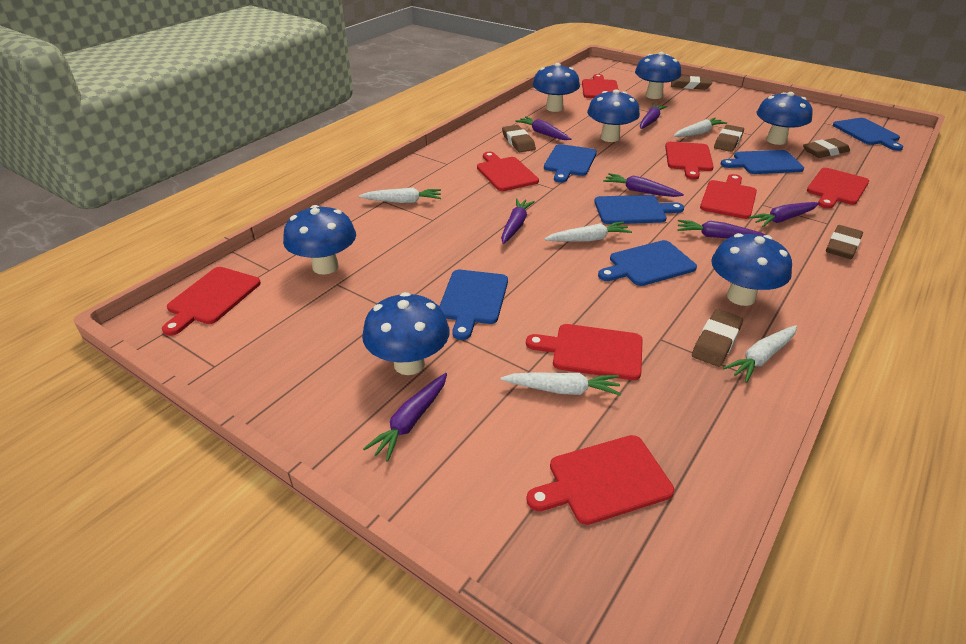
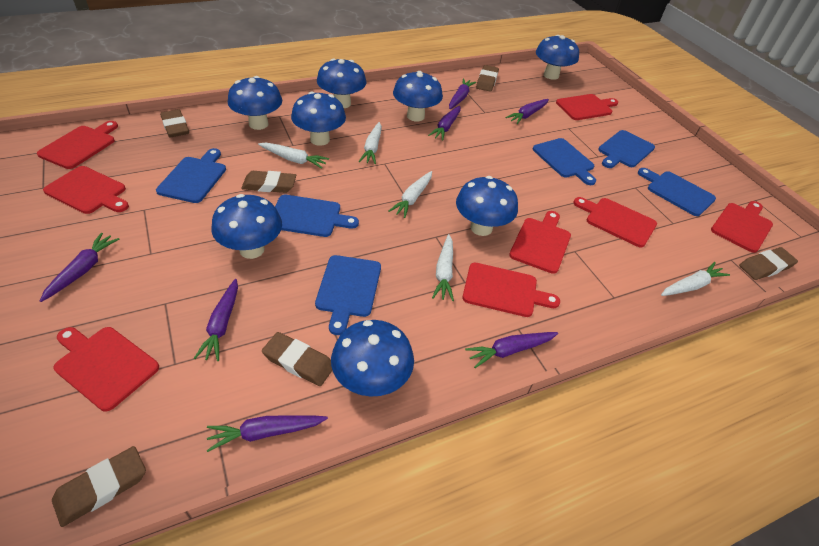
blue mushroom: 7 -> 8

